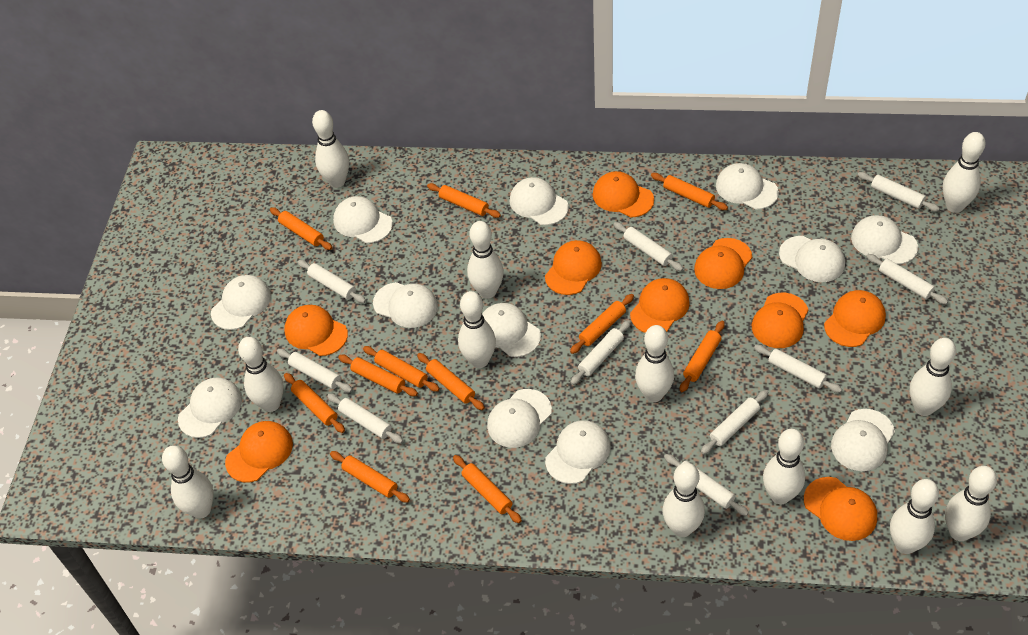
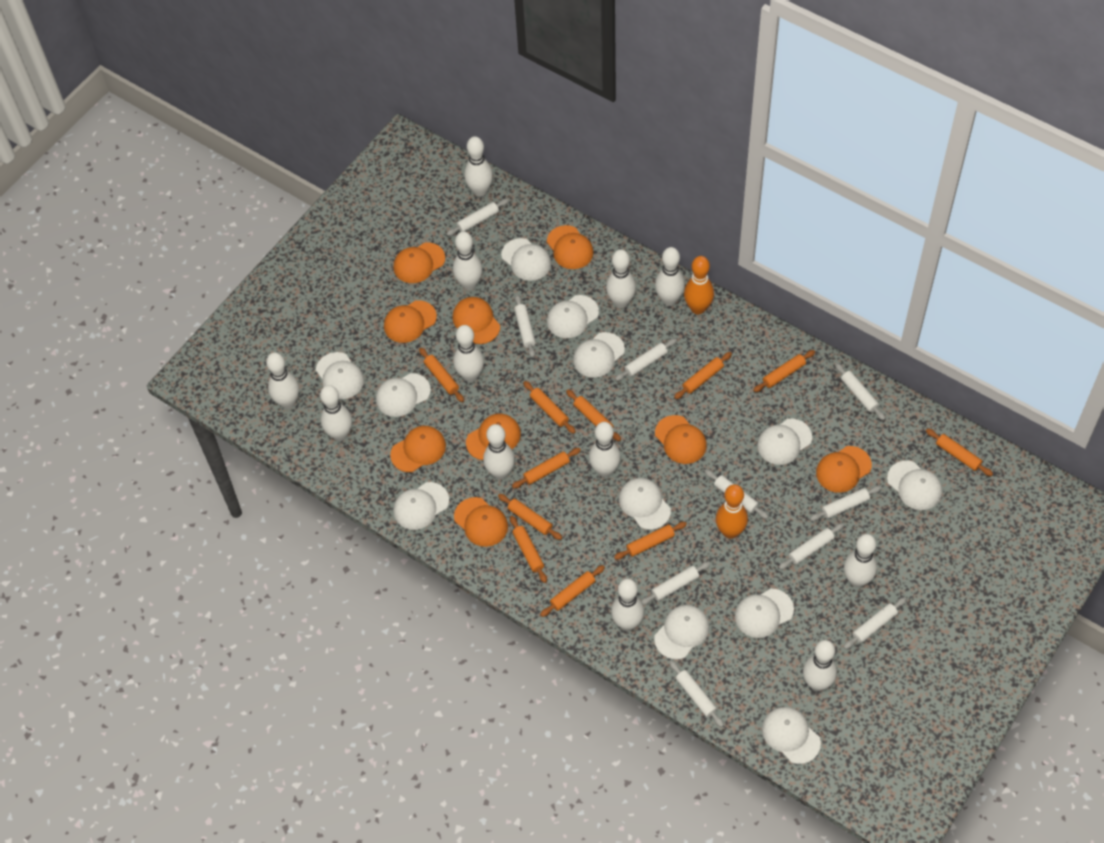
orange bowling pin: 0 -> 2

